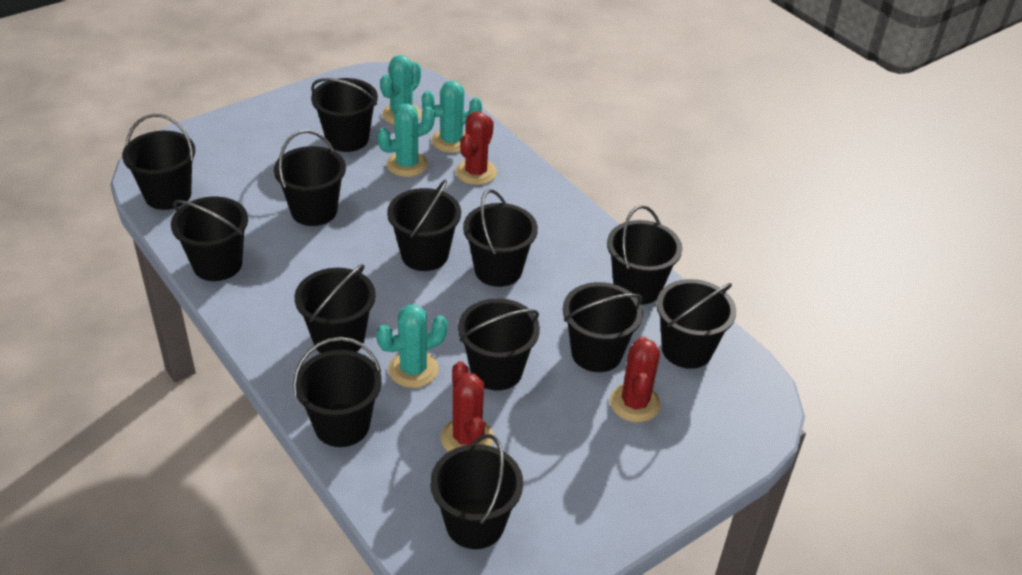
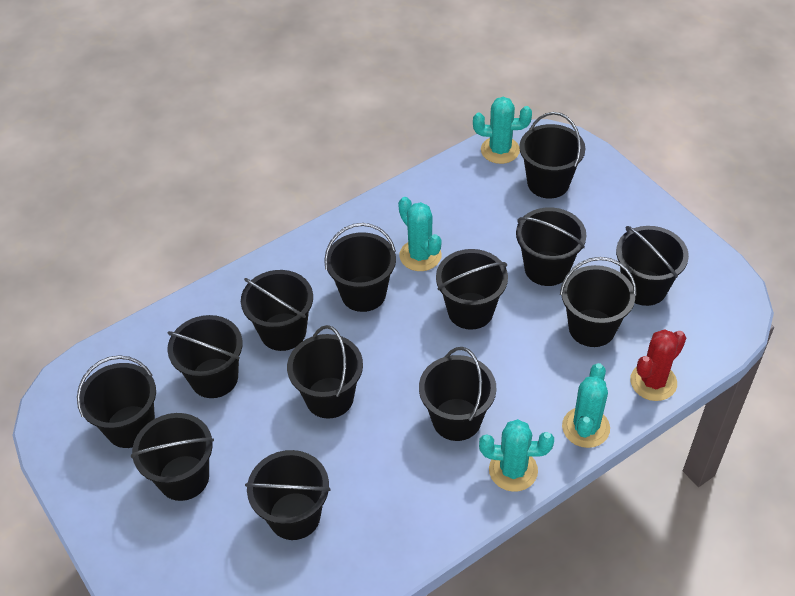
red cactus: 3 -> 1

